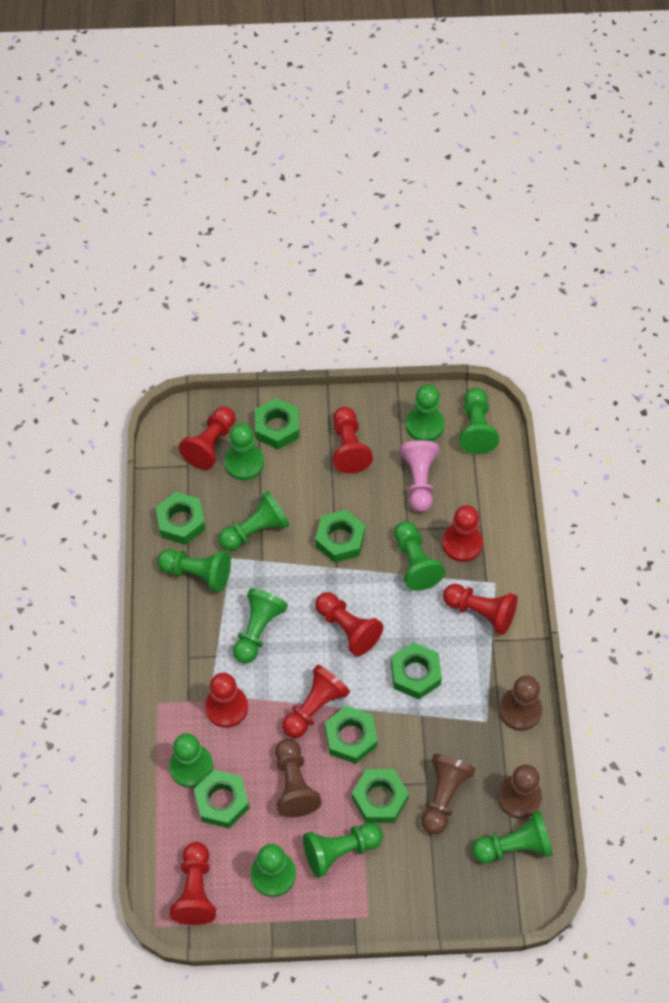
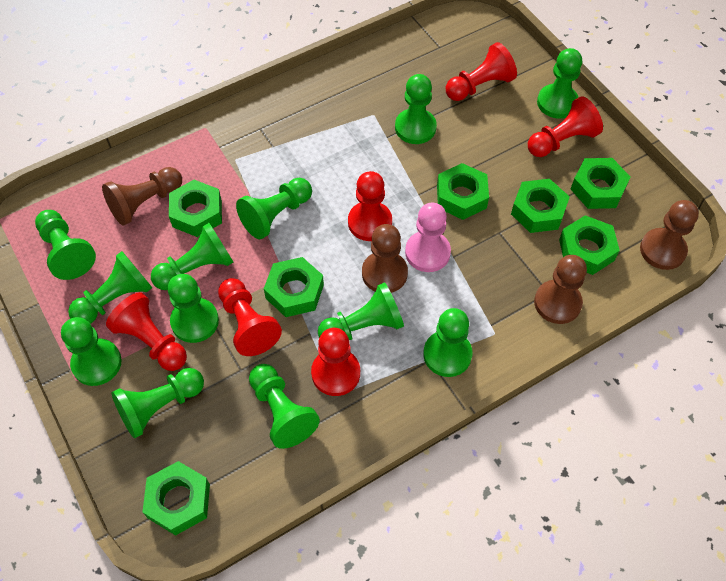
green pawn: 11 -> 12
red pawn: 8 -> 6

